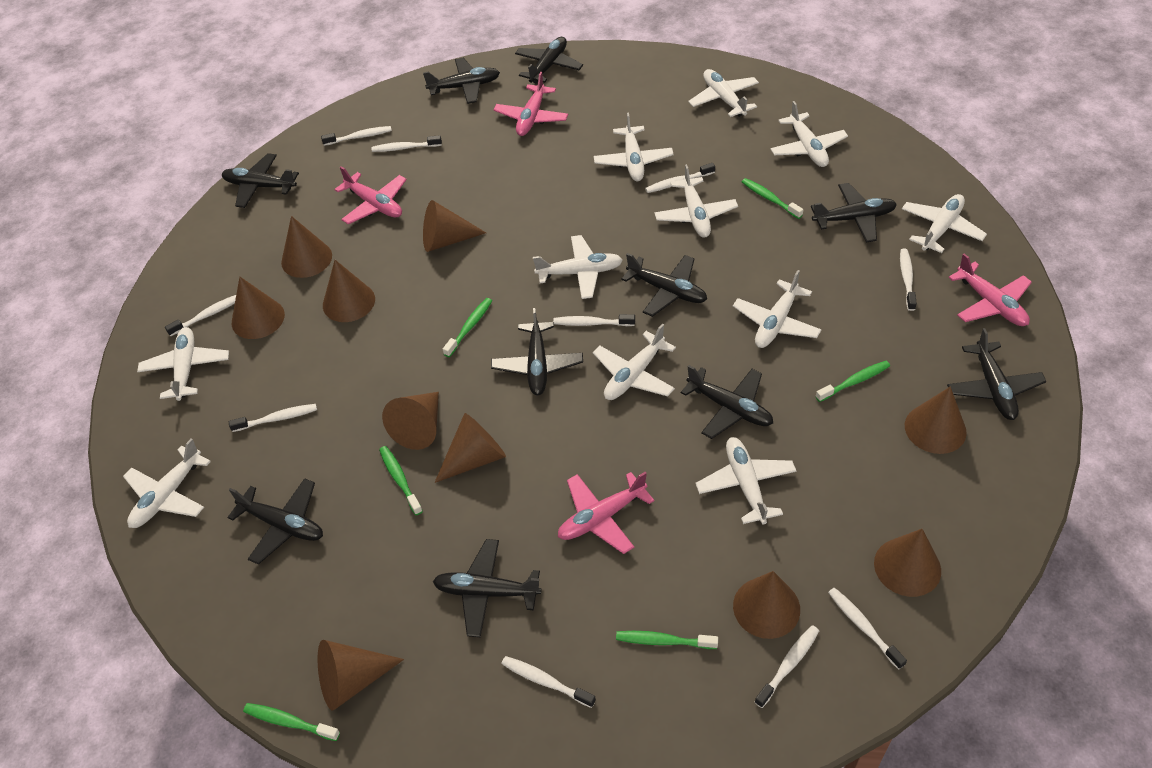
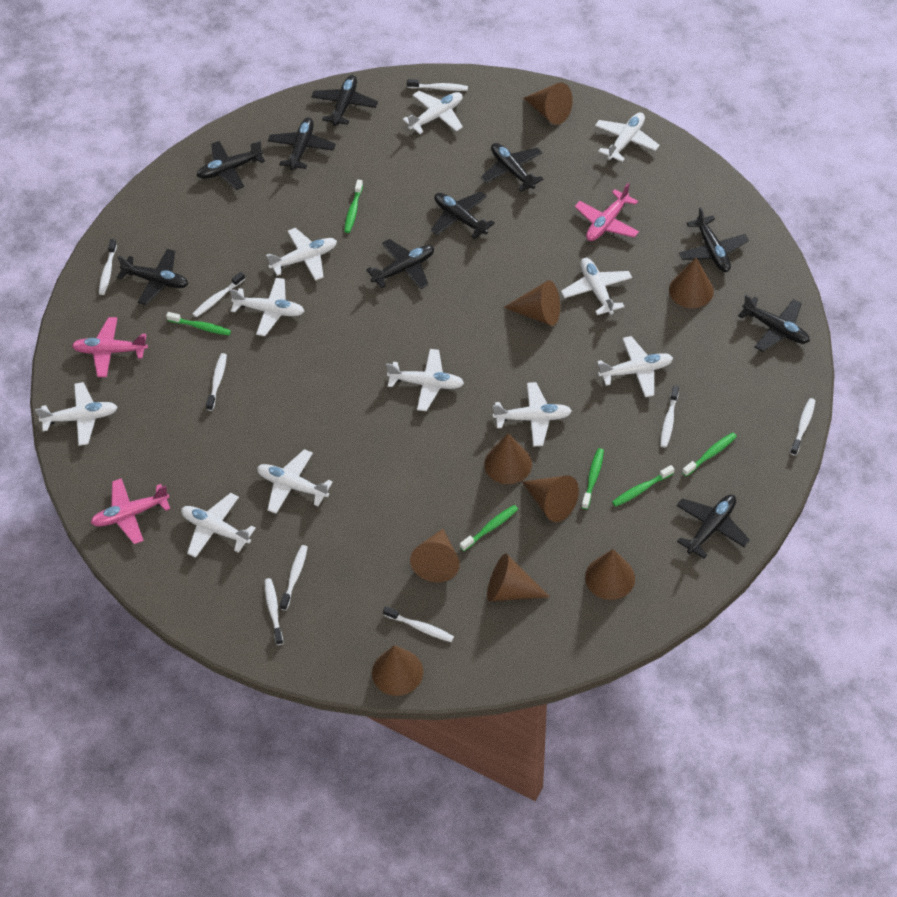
brown cone: 10 -> 9
pink plane: 4 -> 3
white toothbrush: 10 -> 9

